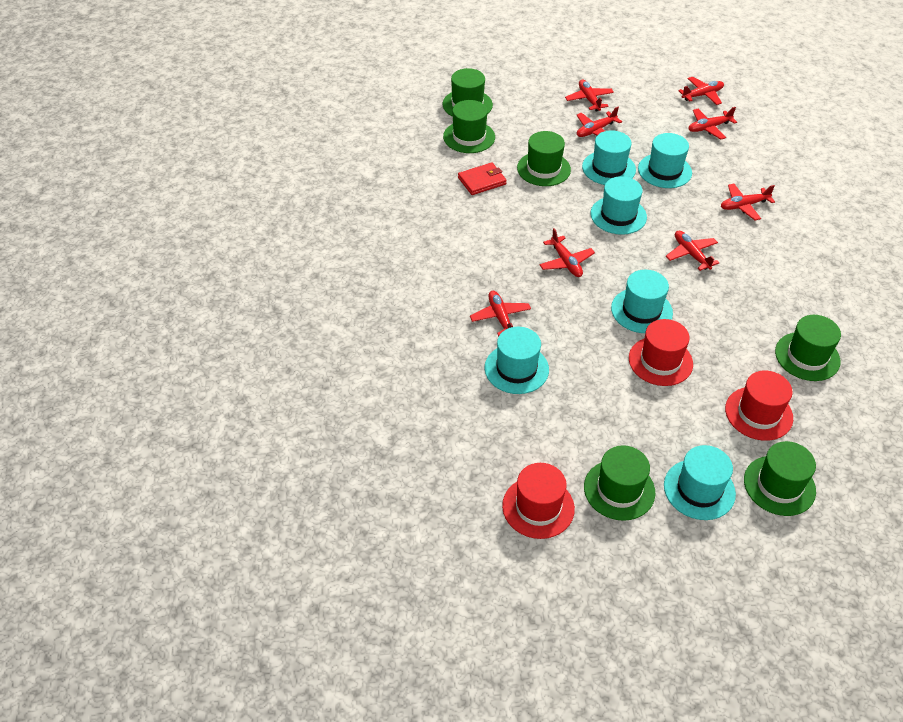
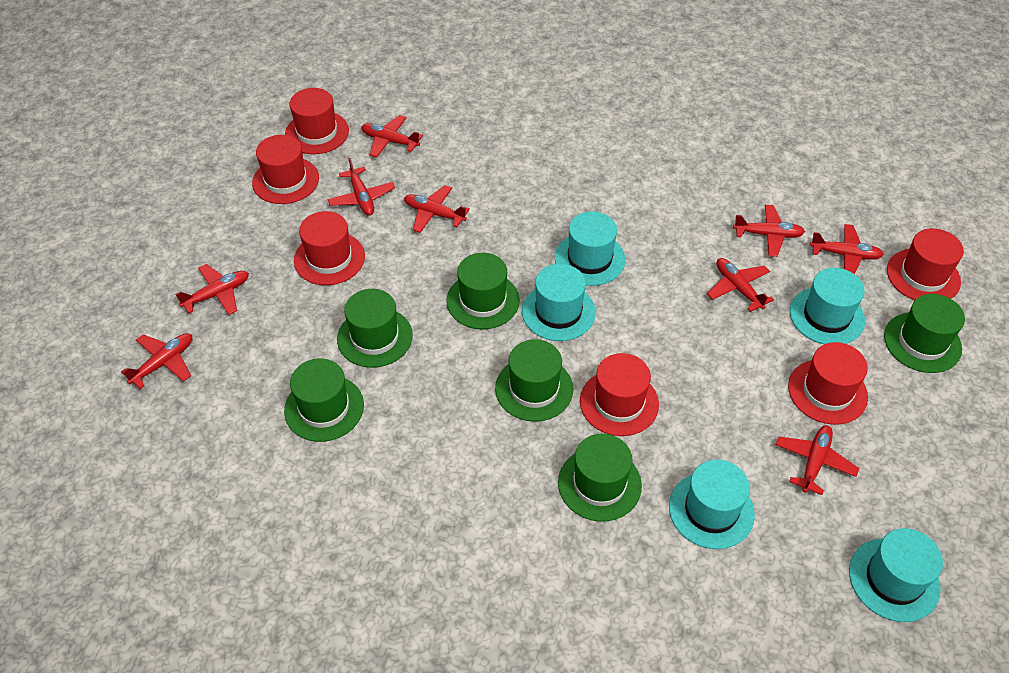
red hat: 3 -> 6
red plane: 8 -> 9
red wallet: 1 -> 0
turquoise hat: 6 -> 5

